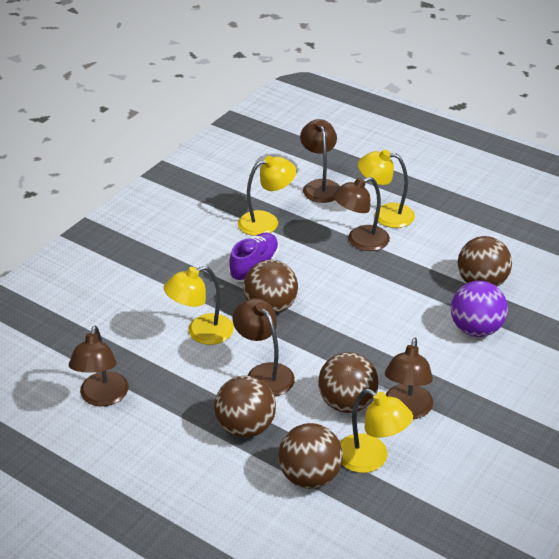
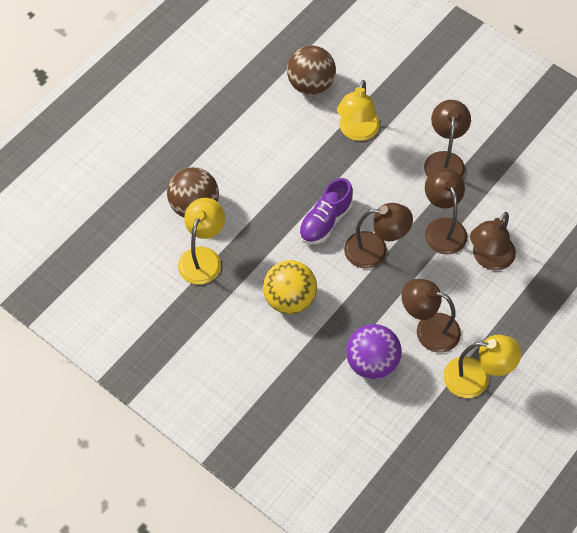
brown ball: 5 -> 2
yellow ball: 0 -> 1
yellow lamp: 4 -> 3

